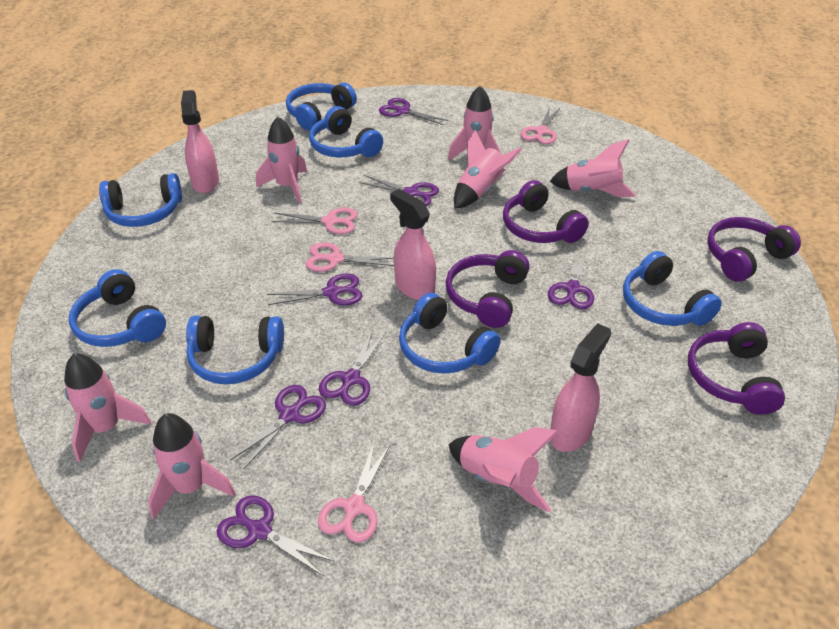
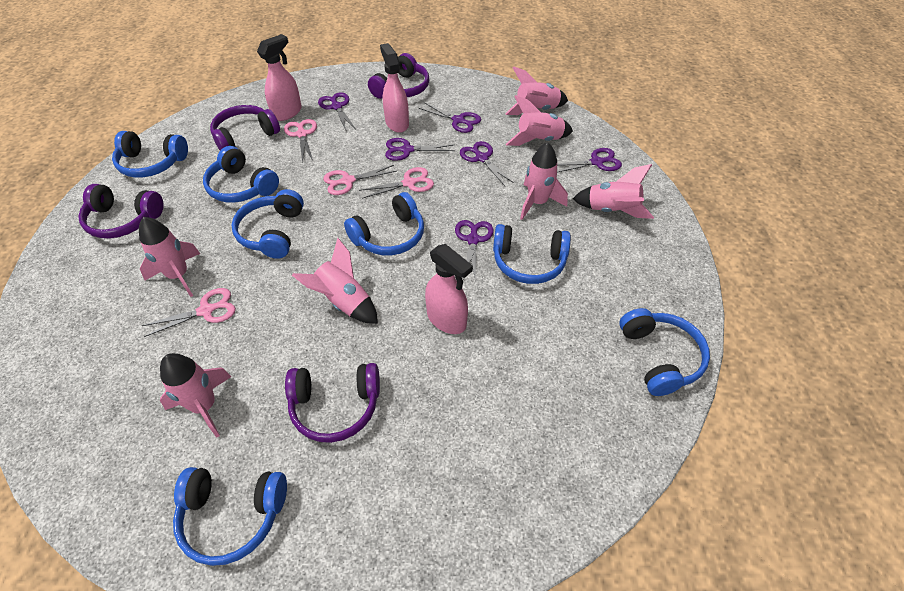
purple scissors: 7 -> 6

